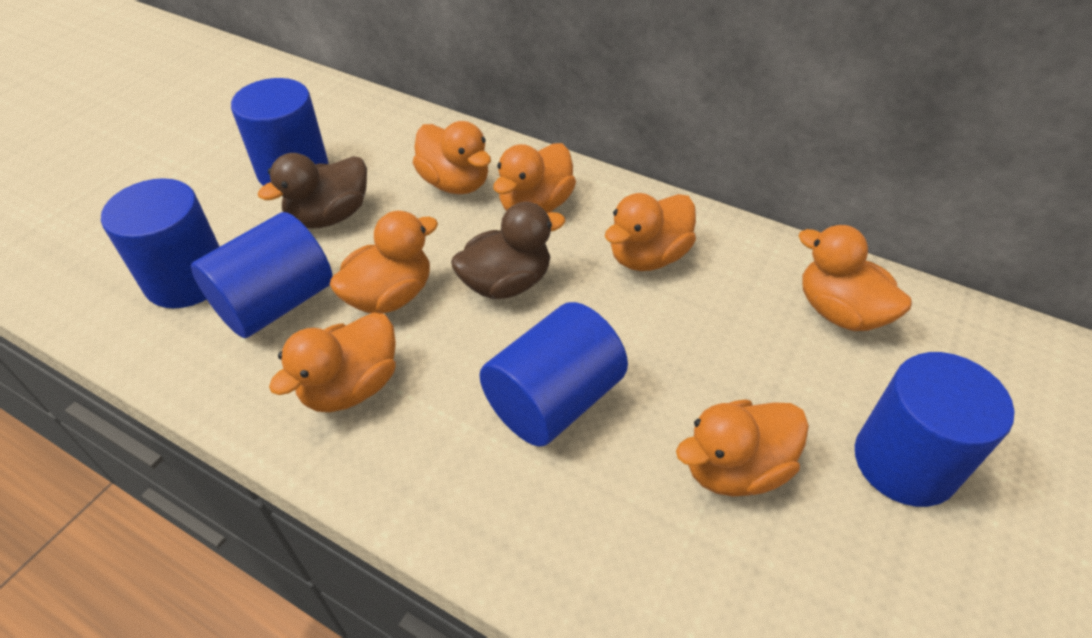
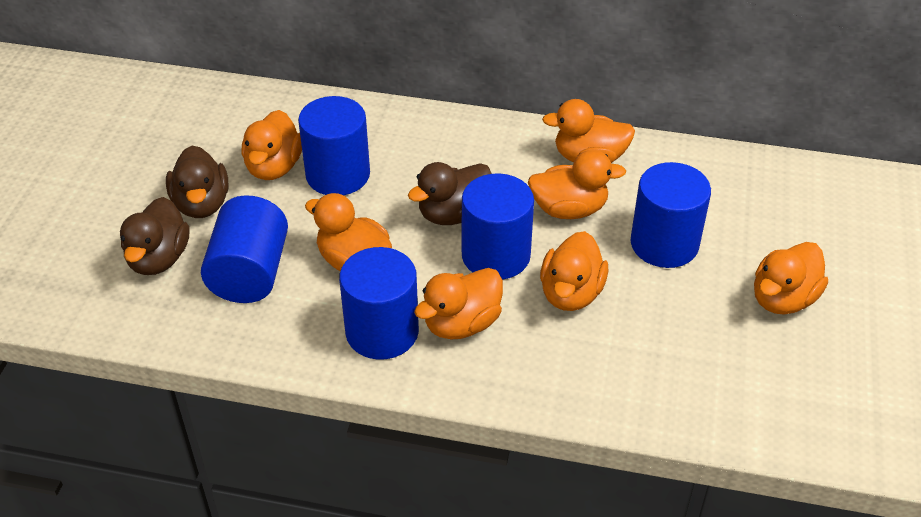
brown duck: 2 -> 3

